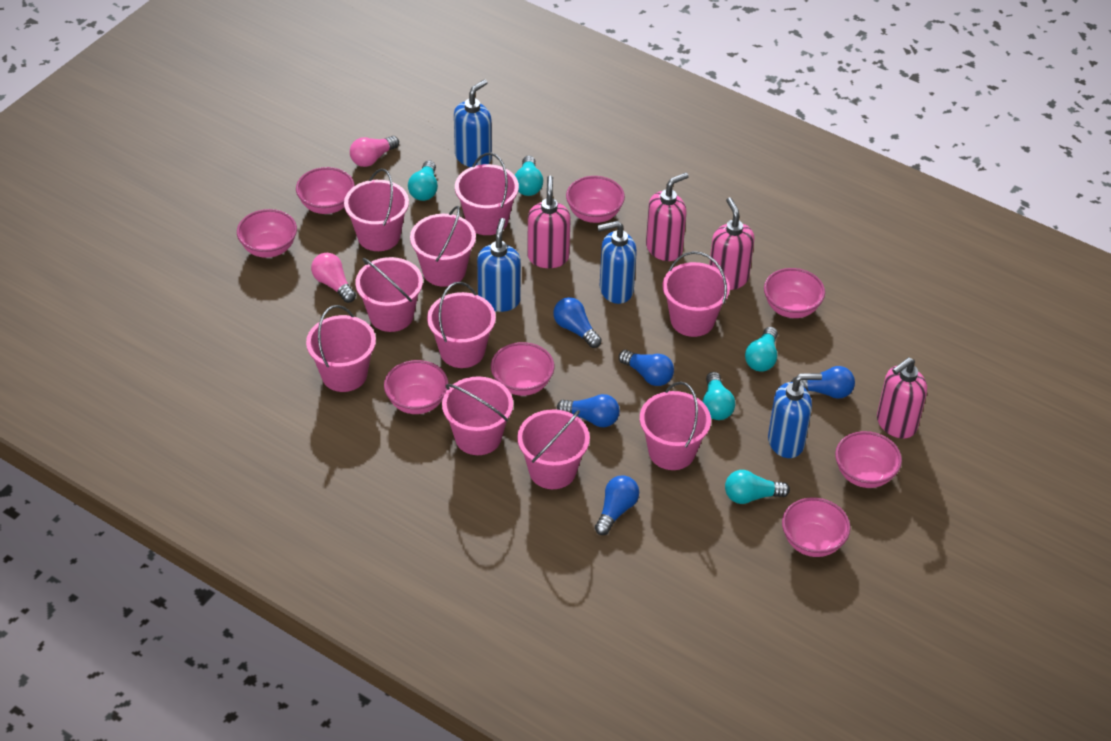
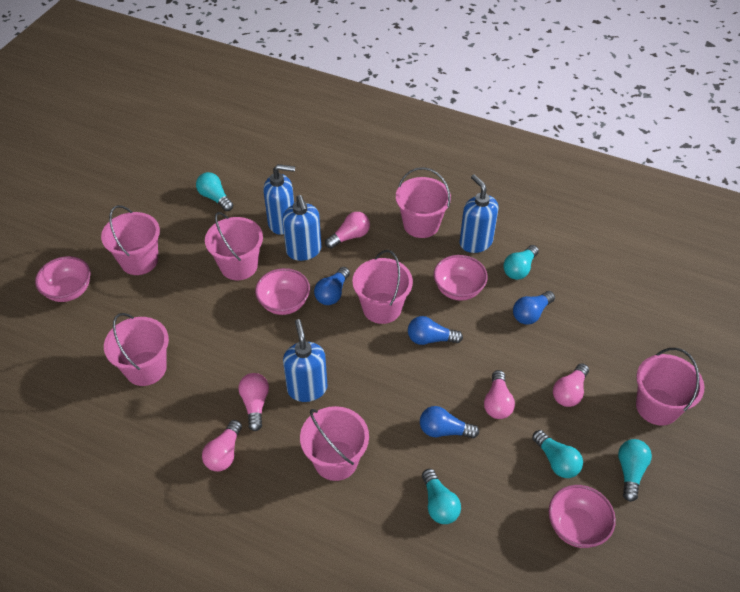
blue light bulb: 5 -> 4
pink bowl: 8 -> 4
pink bucket: 10 -> 7
pink light bulb: 2 -> 5
pink soap dispenser: 4 -> 0

